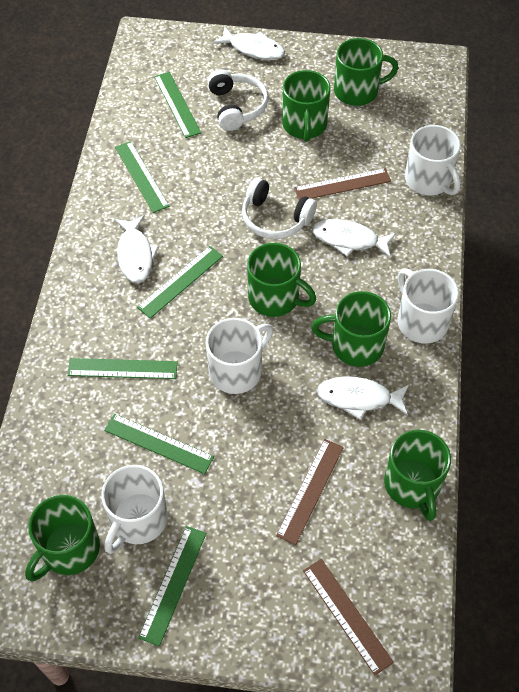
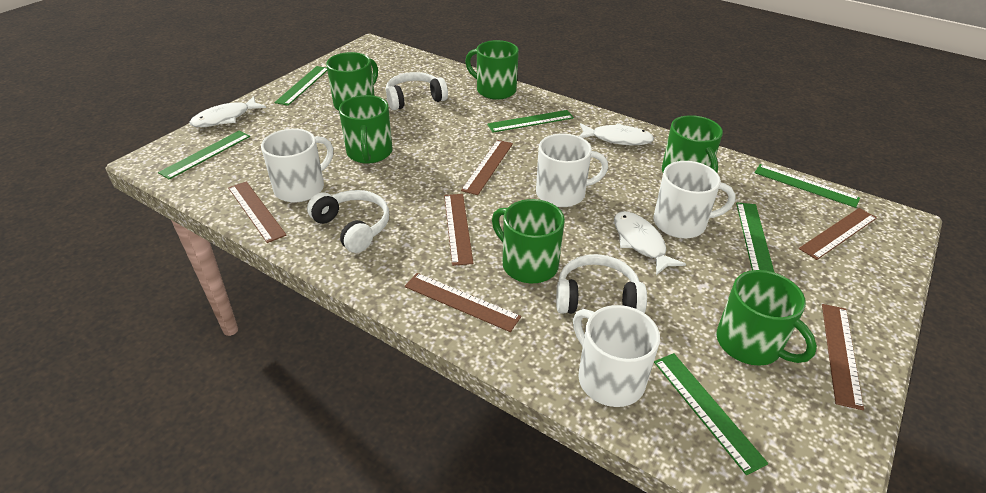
brown ruler: 3 -> 6
white fish: 4 -> 3
white headphones: 2 -> 3

